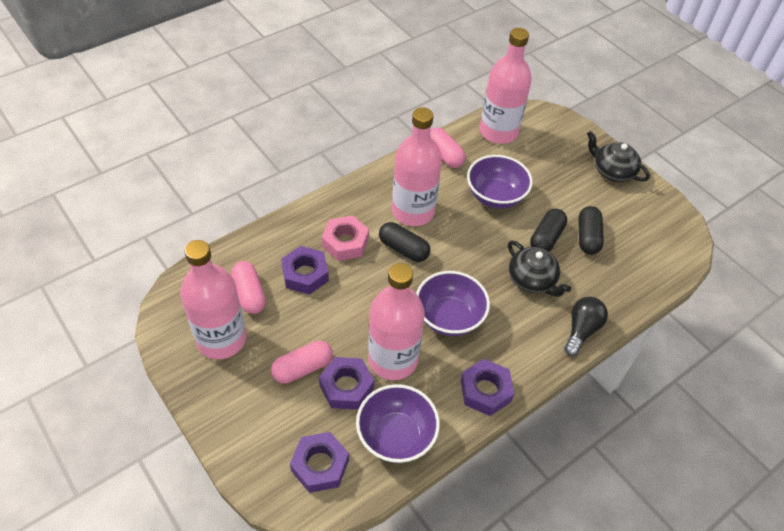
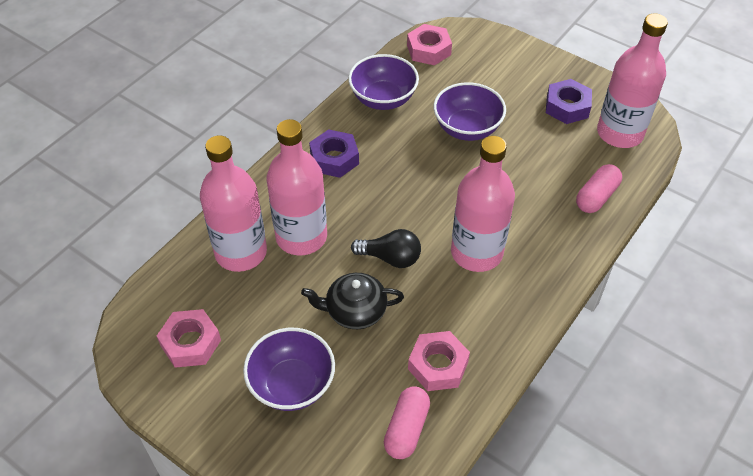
black capsule: 3 -> 0
black teapot: 2 -> 1
pink capsule: 3 -> 2
pink nut: 1 -> 3
purple nut: 4 -> 2

